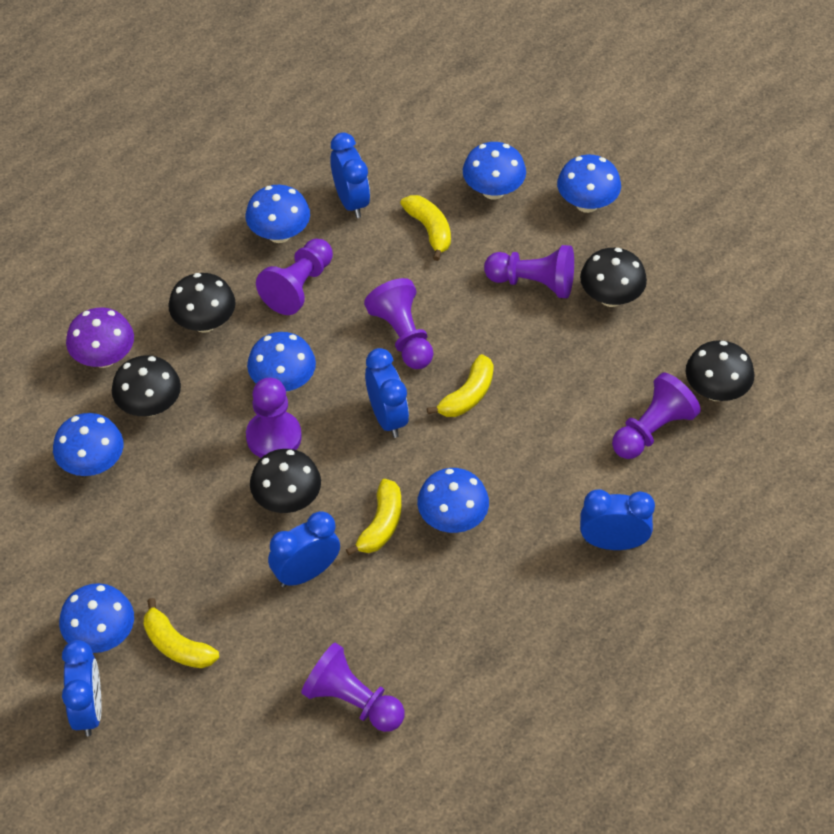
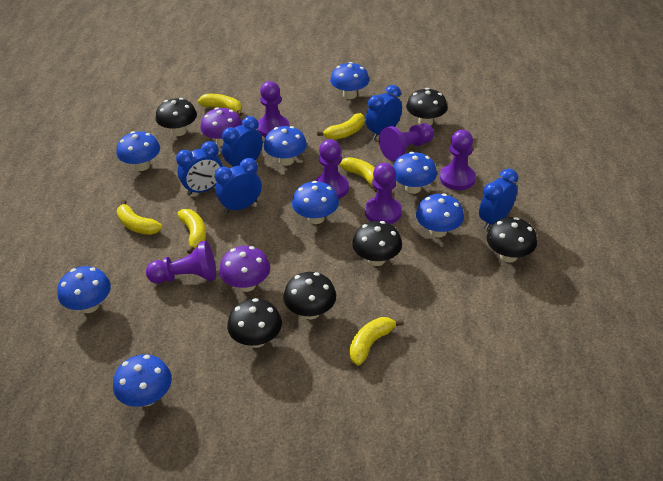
black mushroom: 5 -> 6
blue mushroom: 7 -> 8
purple mushroom: 1 -> 2
yellow banana: 4 -> 6

